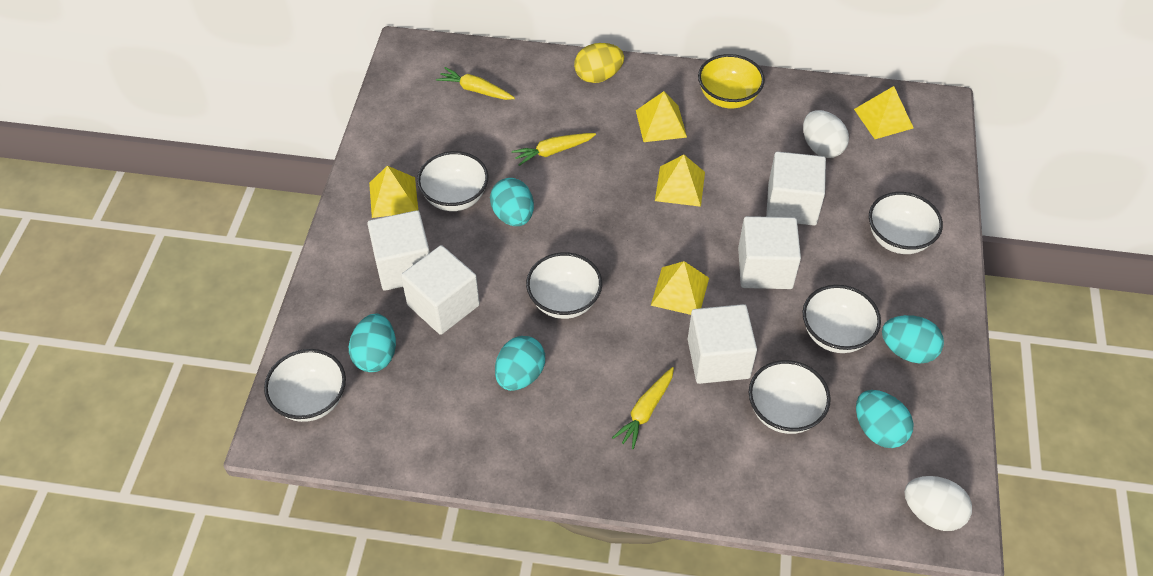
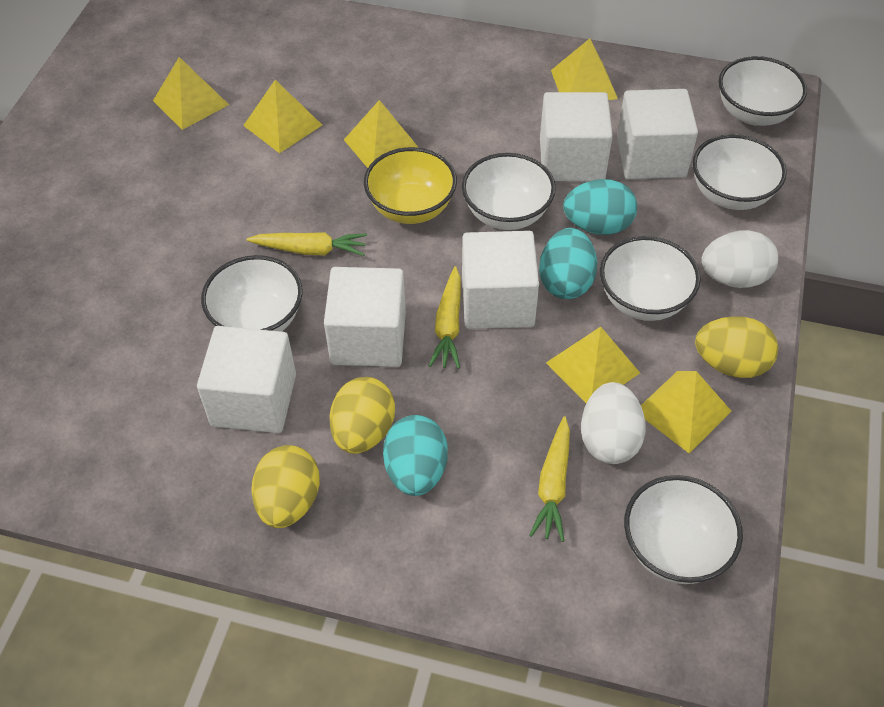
turquoise egg: 5 -> 3
yellow egg: 1 -> 3
yellow pyramid: 5 -> 6

